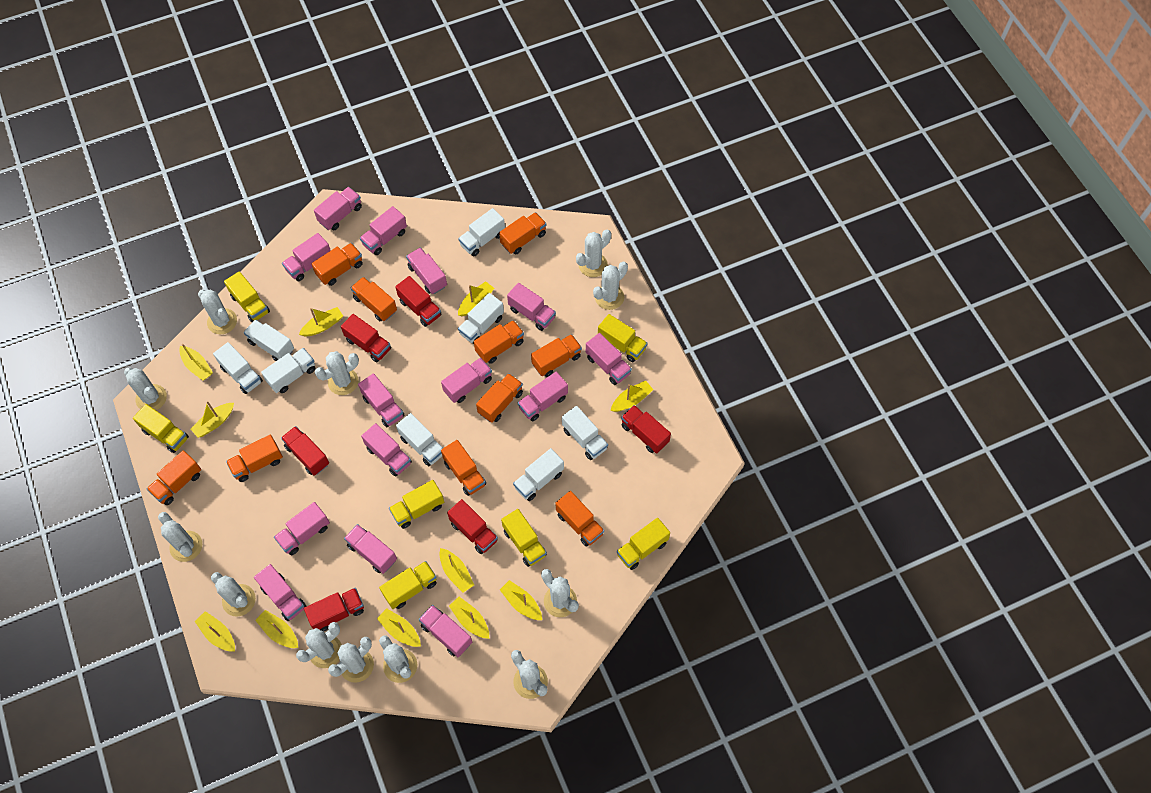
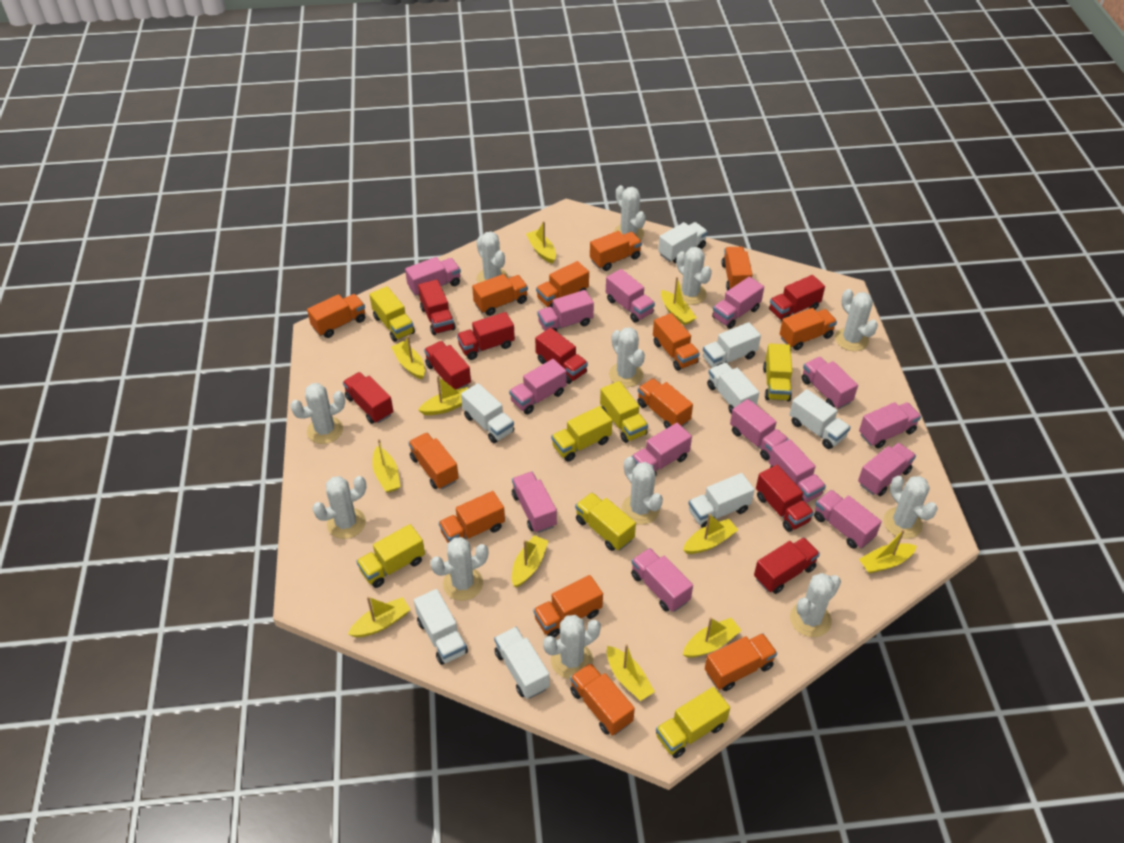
orange truck: 10 -> 13
red truck: 6 -> 8

